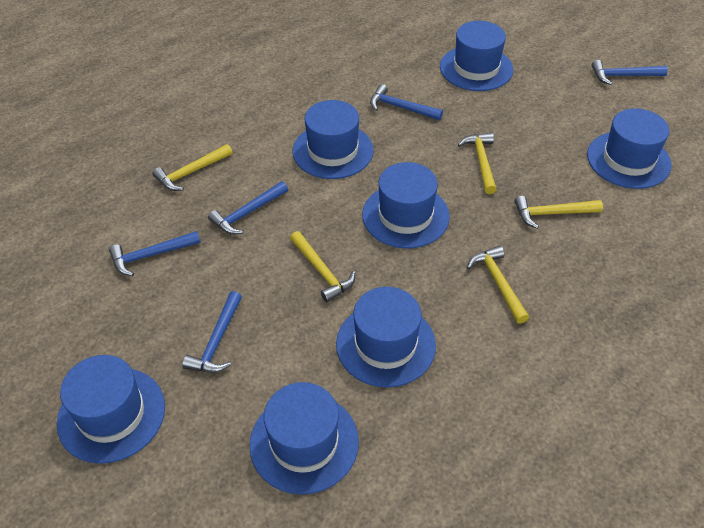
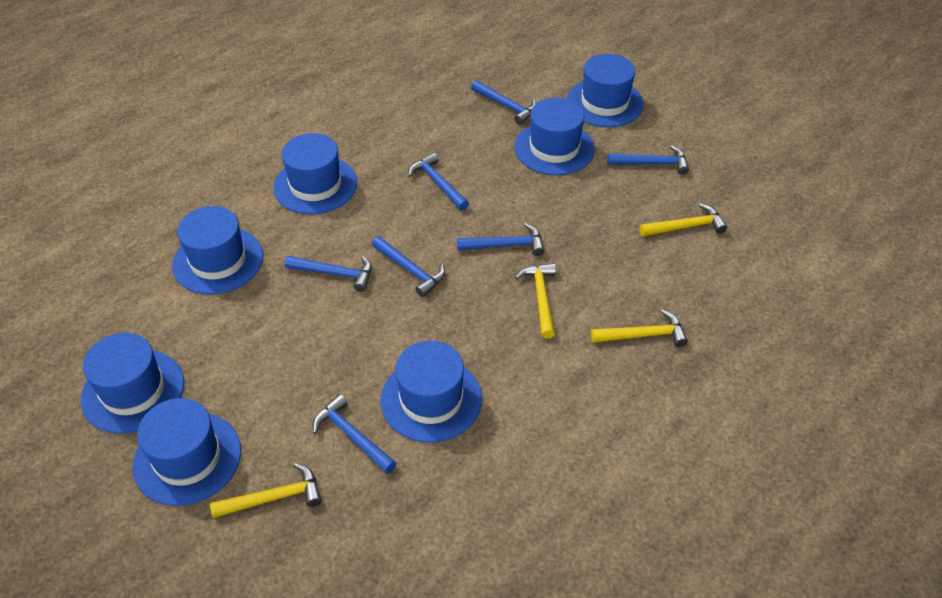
blue hammer: 5 -> 7
yellow hammer: 5 -> 4

